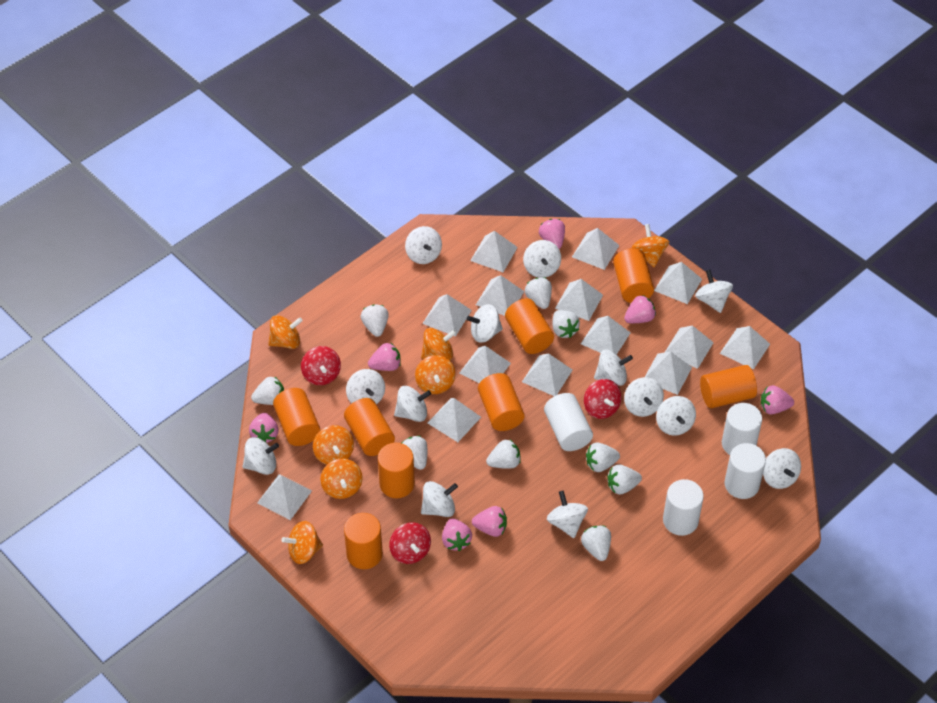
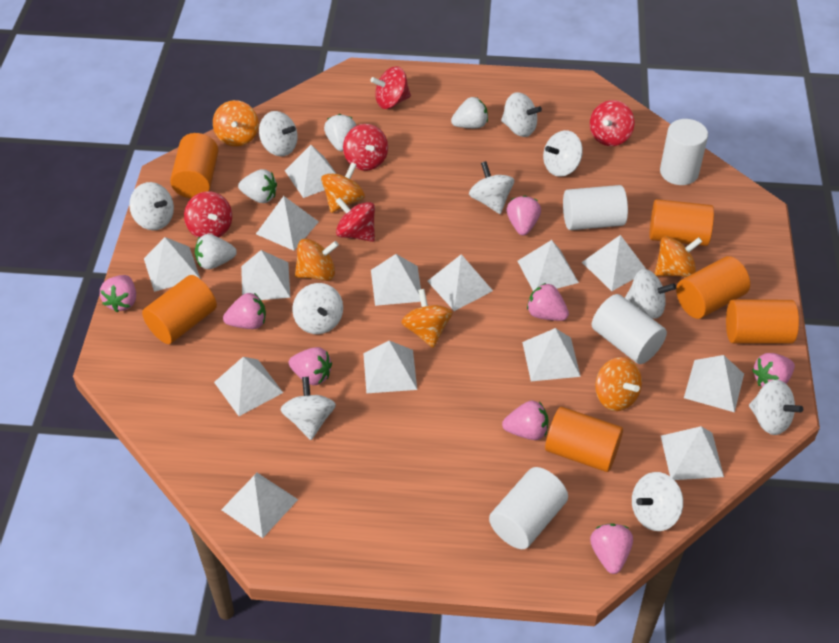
orange cylinder: 8 -> 6
orange spinning top: 7 -> 6
pink strawberry: 7 -> 8
red spinning top: 3 -> 5
white spinning top: 13 -> 10
white strawberry: 9 -> 4

